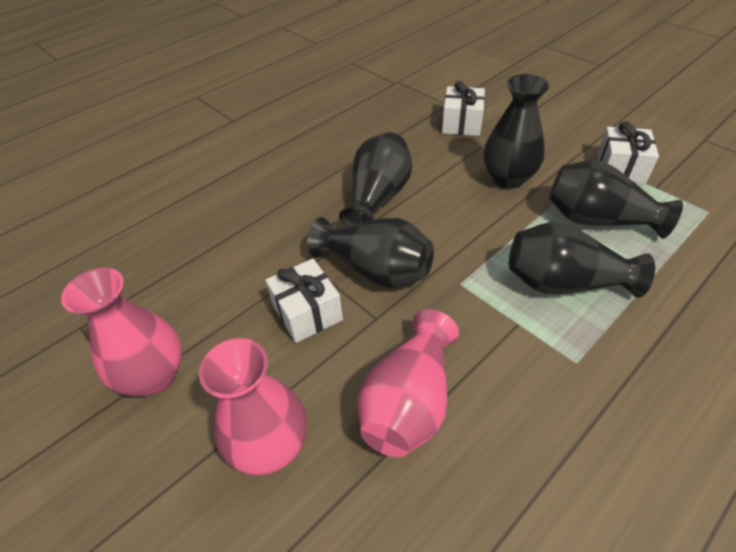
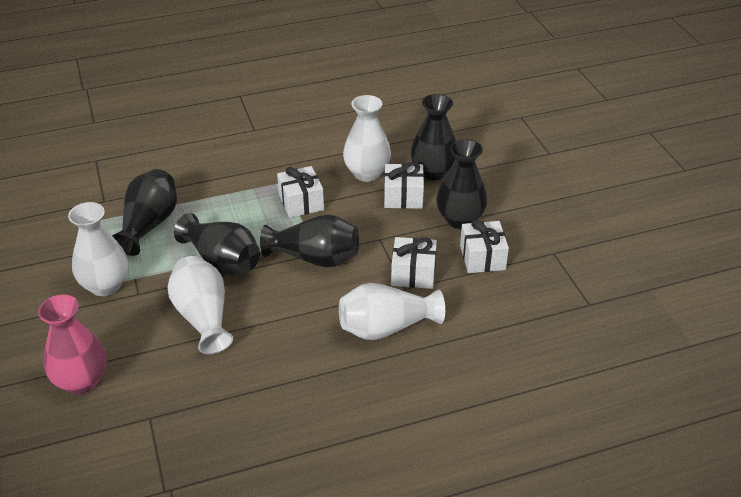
pink vase: 3 -> 1
white gift: 3 -> 4
white vase: 0 -> 4

